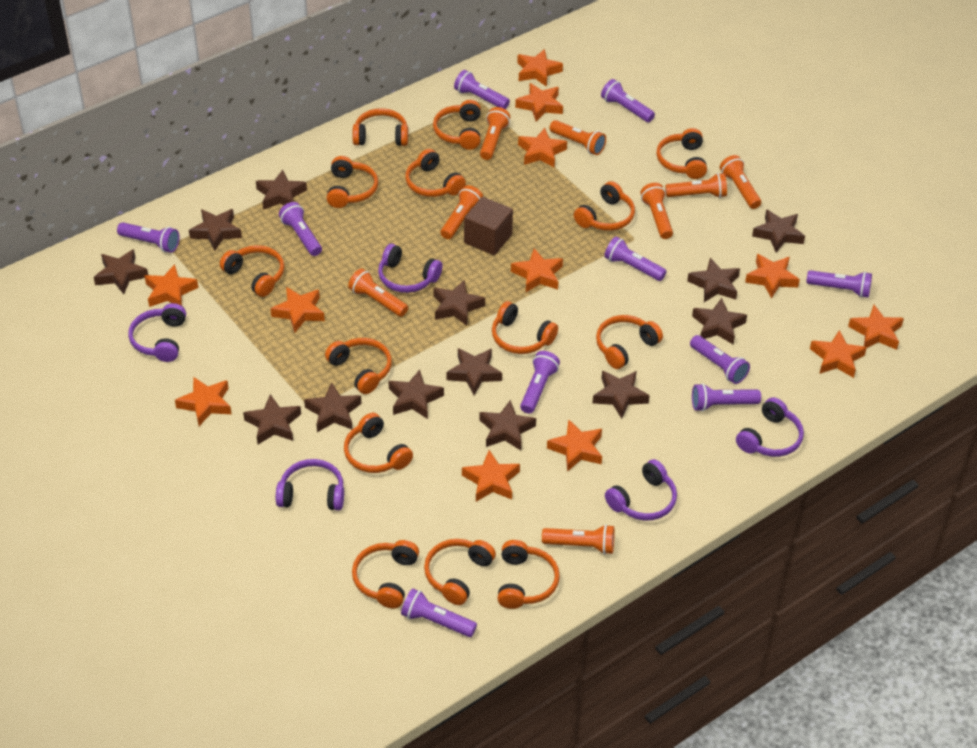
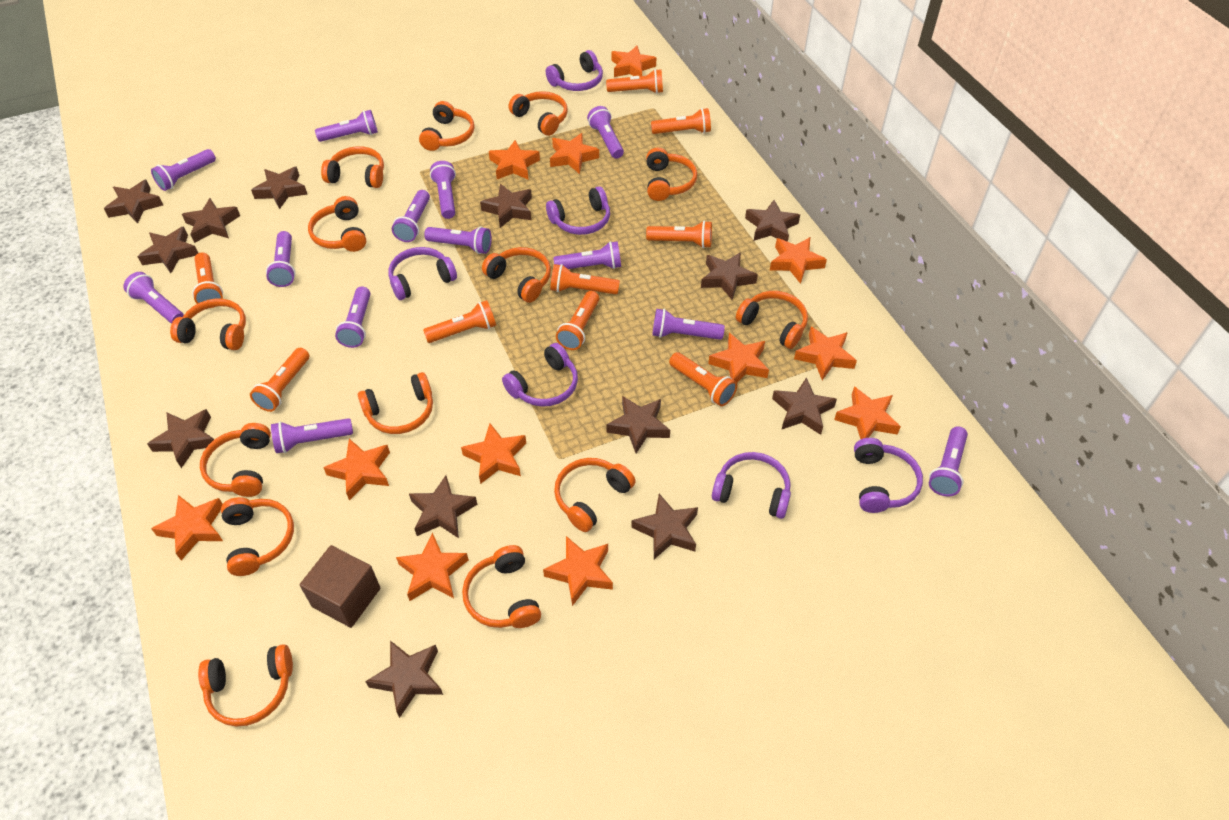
orange flashlight: 8 -> 9
purple flashlight: 10 -> 13
purple headphones: 5 -> 6

